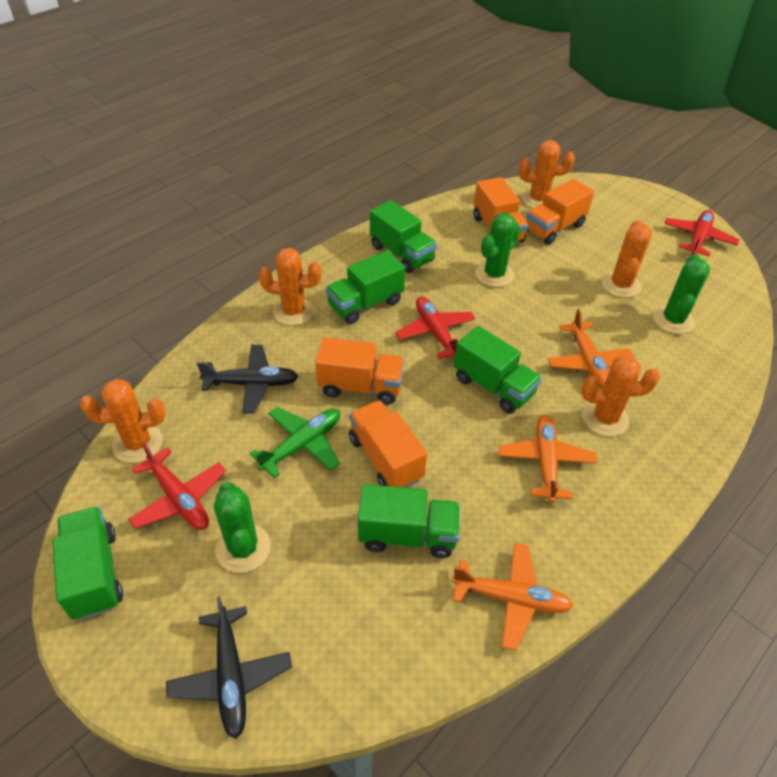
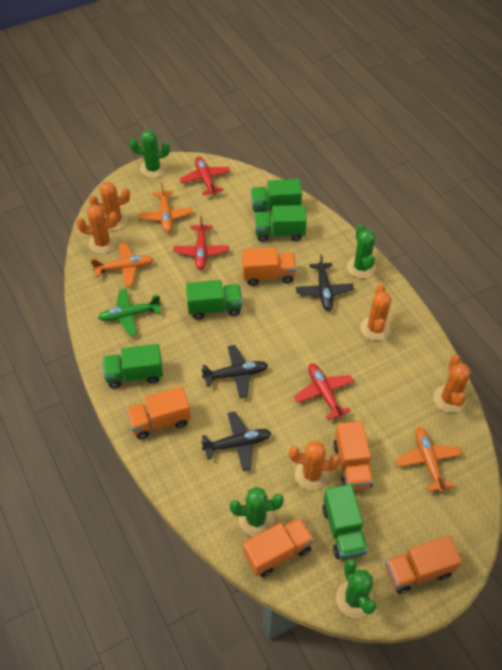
black plane: 2 -> 3
green cactus: 3 -> 4
orange truck: 4 -> 5

